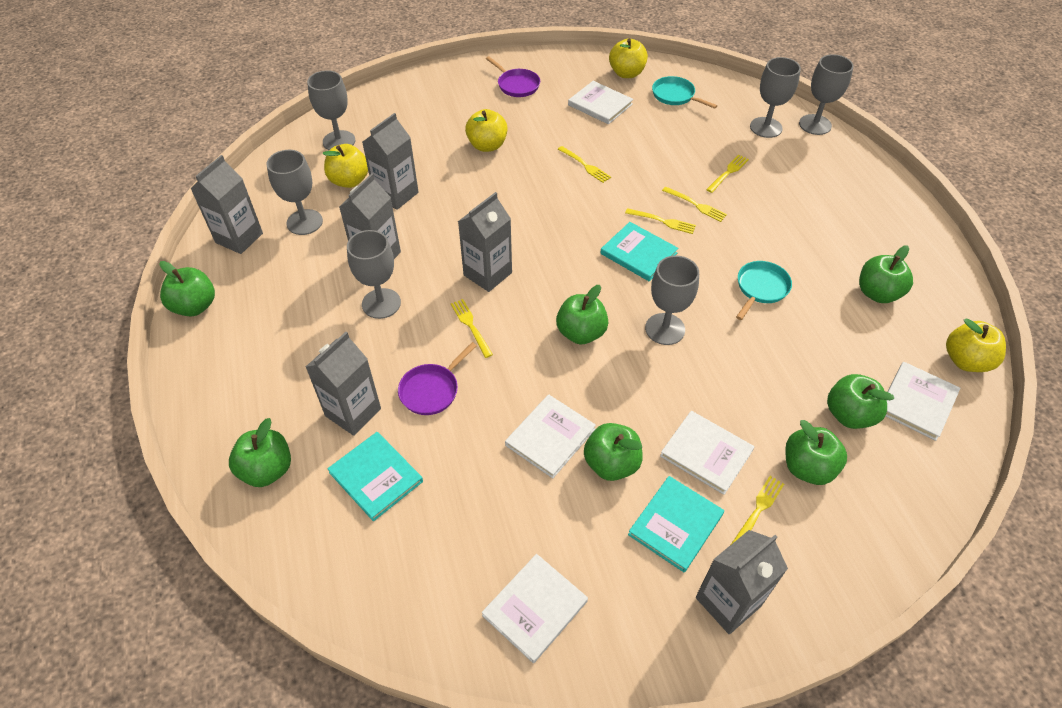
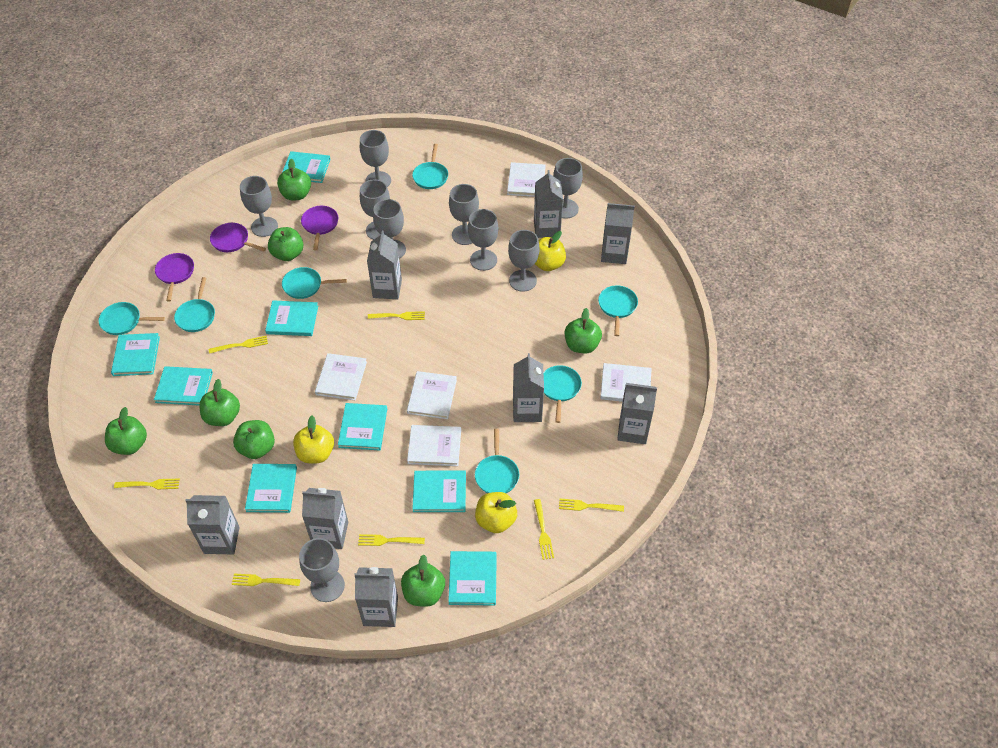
grey carton: 6 -> 8
grey goblet: 6 -> 9
purple pan: 2 -> 3
turquoise book: 3 -> 8
turquoise pan: 2 -> 7
yellow apple: 4 -> 3
yellow fork: 6 -> 7

